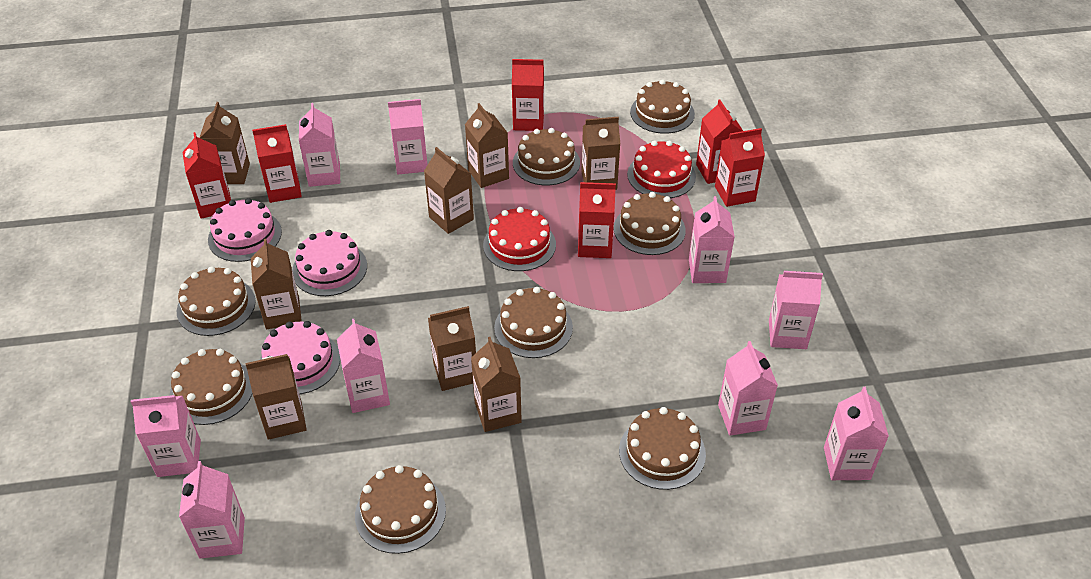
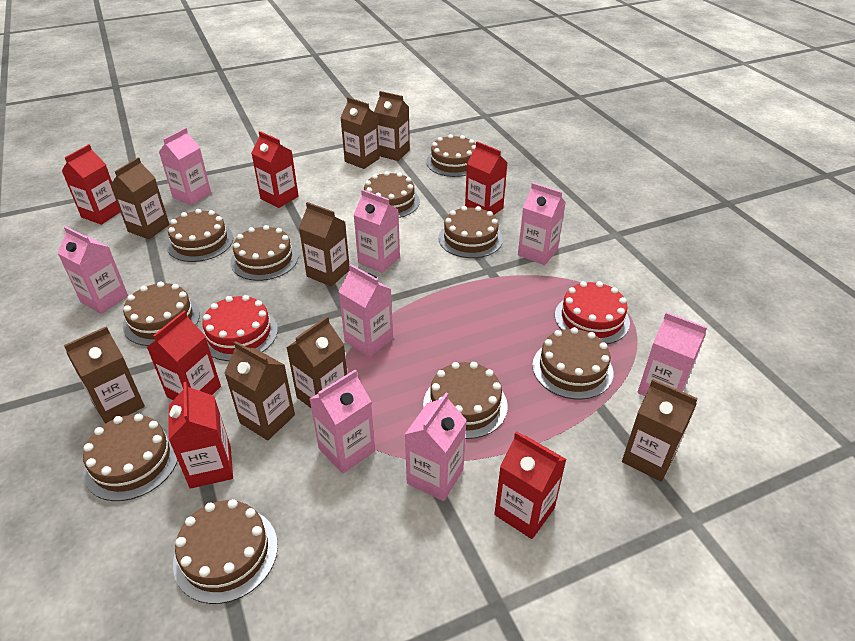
brown cake: 8 -> 10
pink cake: 3 -> 0
pink carton: 9 -> 8

